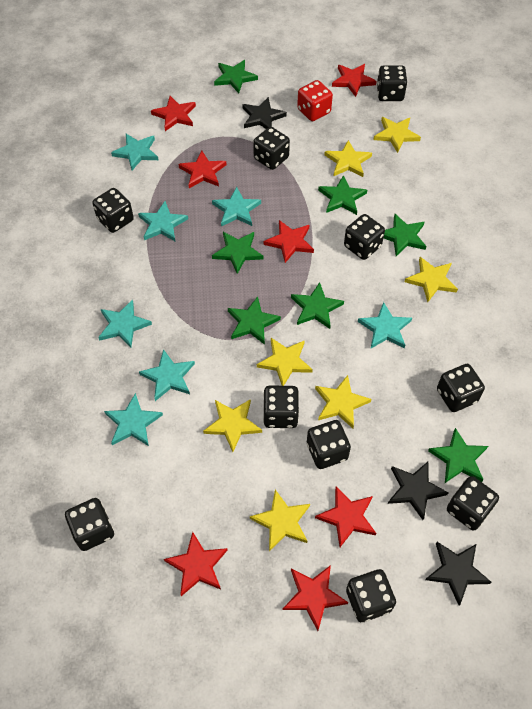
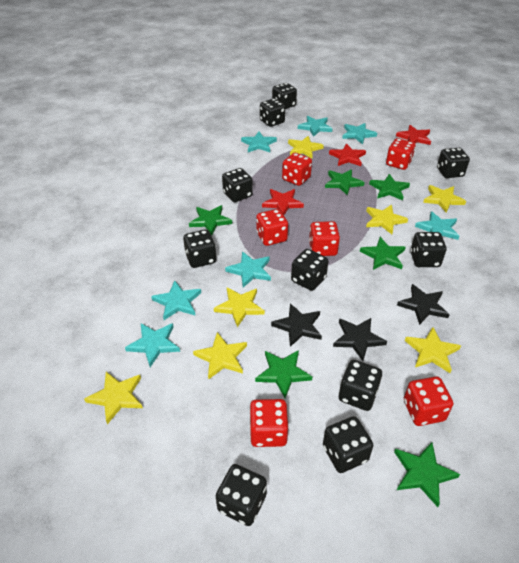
green star: 7 -> 6
red dice: 1 -> 6
red star: 7 -> 3

